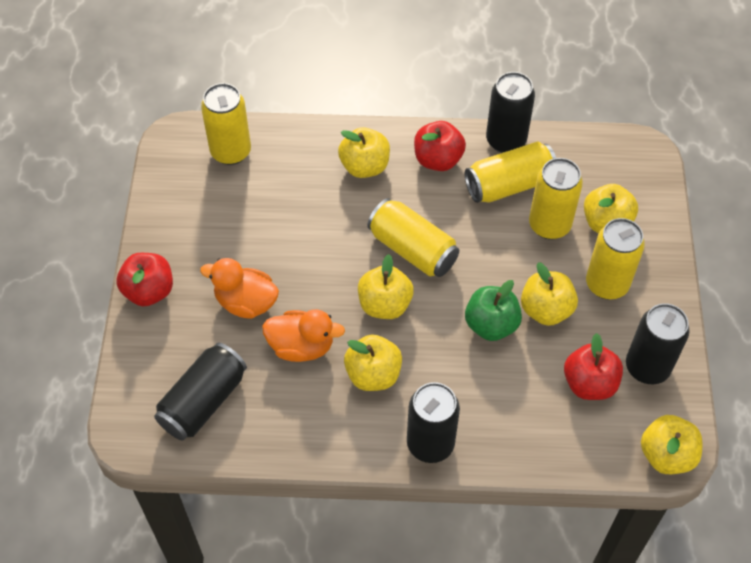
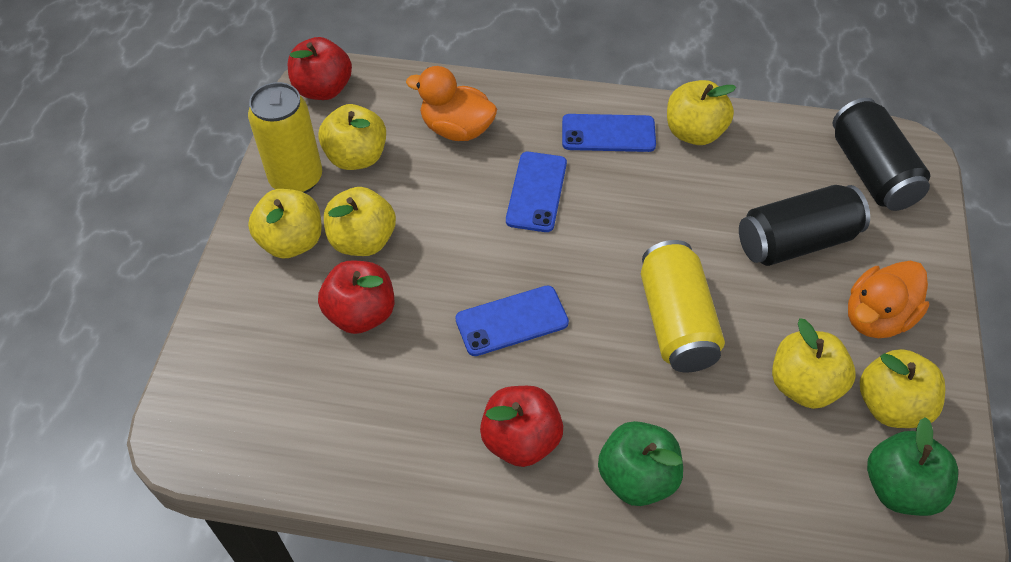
black can: 4 -> 2
blue phone: 0 -> 3
green apple: 1 -> 2
yellow can: 5 -> 2

